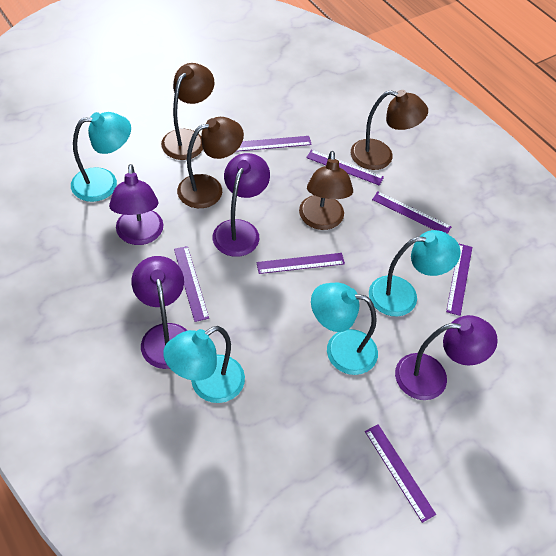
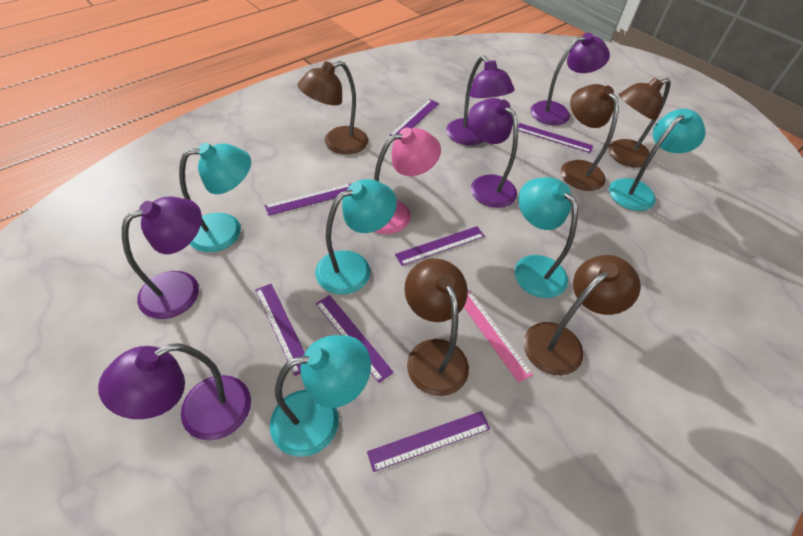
brown lamp: 4 -> 5
pink lamp: 0 -> 1
pink ruler: 0 -> 1
purple lamp: 4 -> 5
turquoise lamp: 4 -> 5

